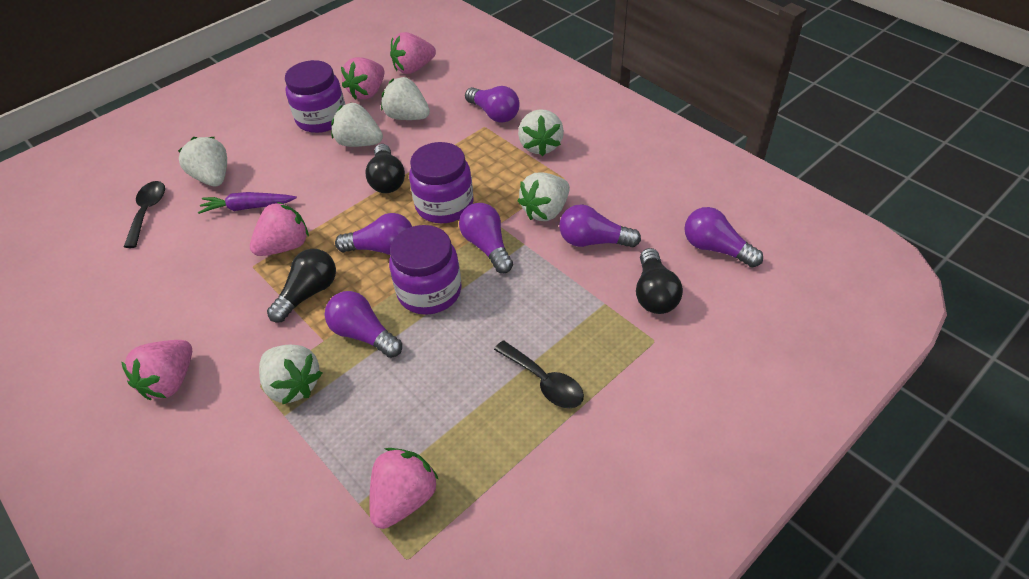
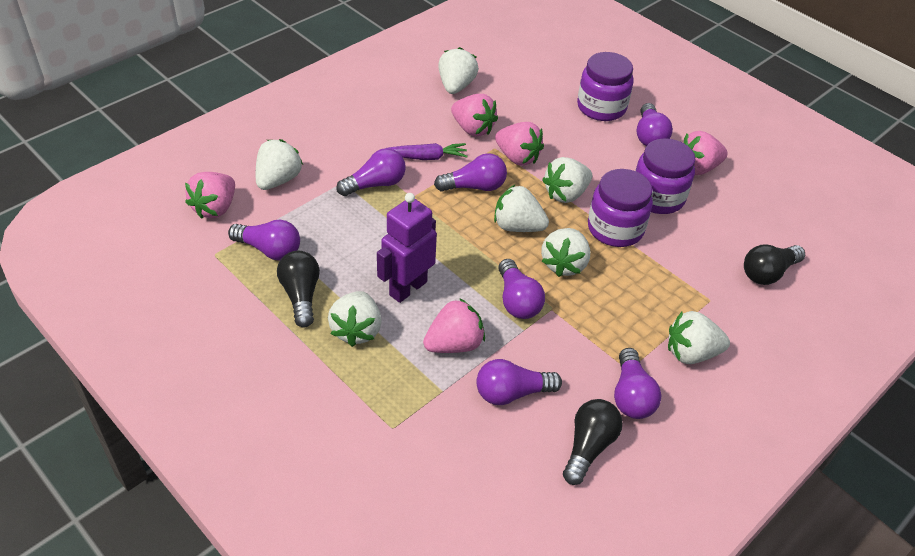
black spoon: 2 -> 0
purple light bulb: 6 -> 7
purple robot: 0 -> 1
white strawberry: 6 -> 7

